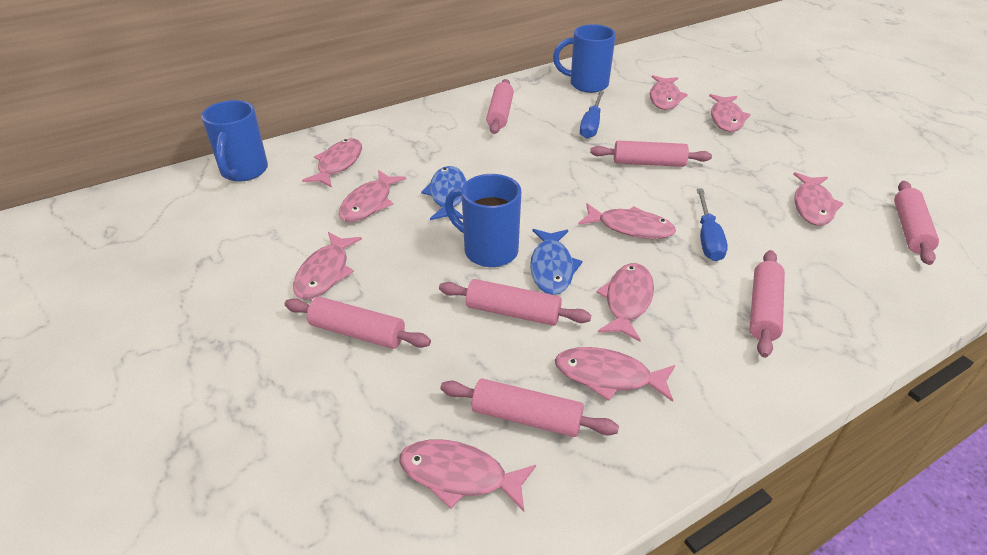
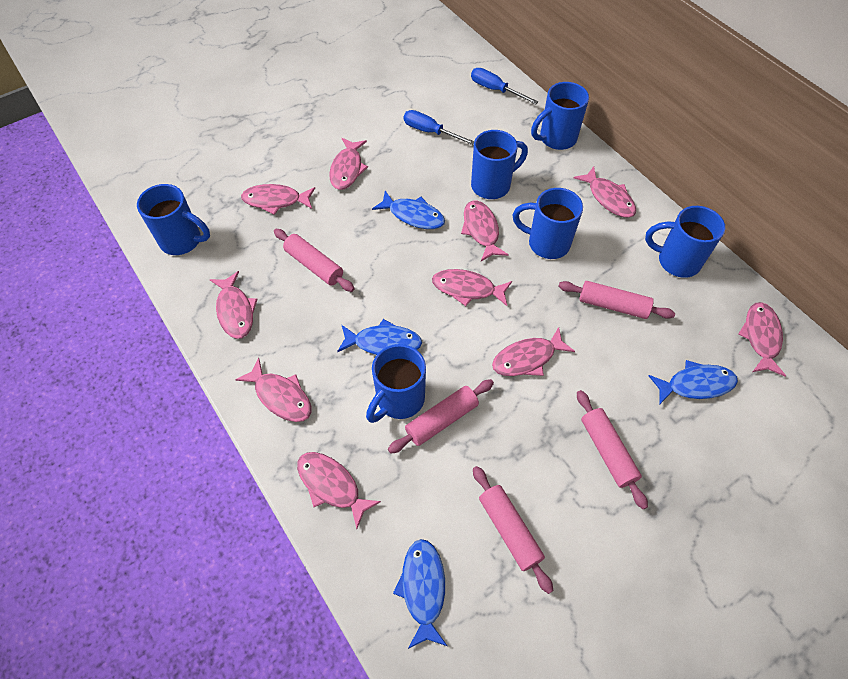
blue fish: 2 -> 4
blue mug: 3 -> 6
pink rolling pin: 7 -> 5

